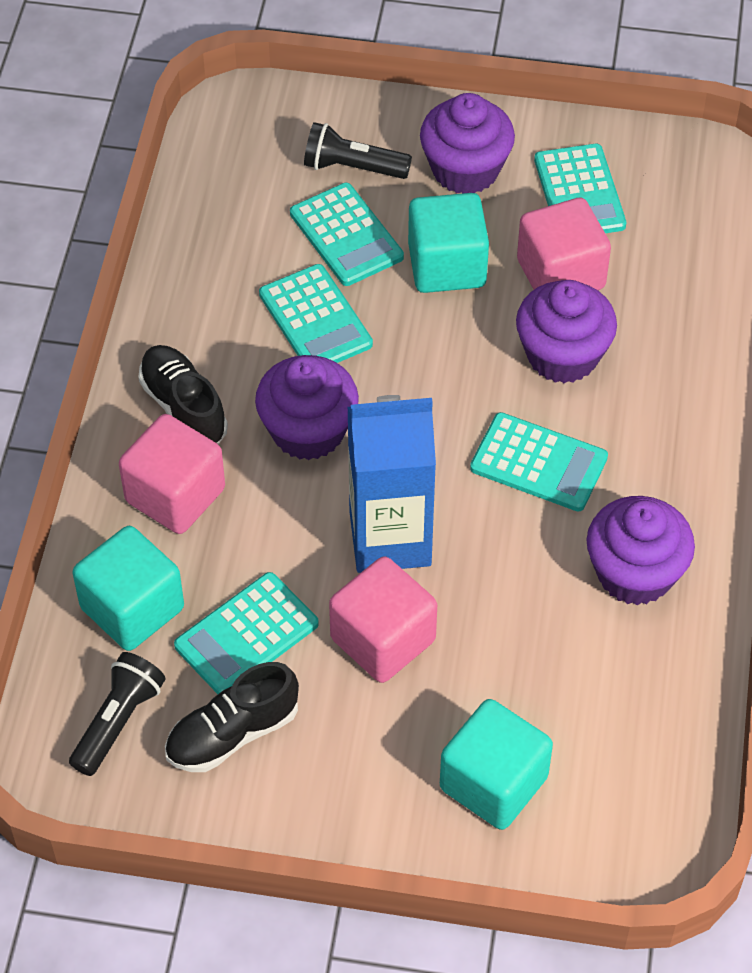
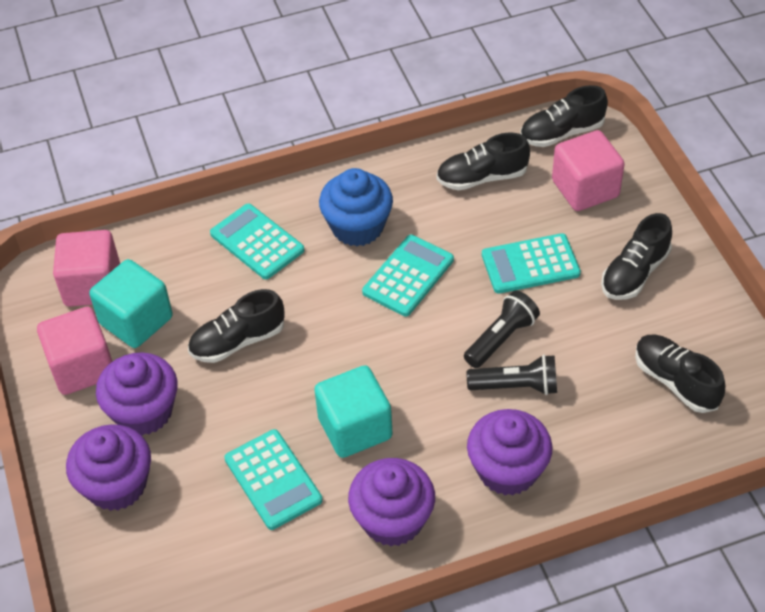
black shoe: 2 -> 5
blue carton: 1 -> 0
blue cupcake: 0 -> 1
turquoise calculator: 5 -> 4
turquoise cube: 3 -> 2

